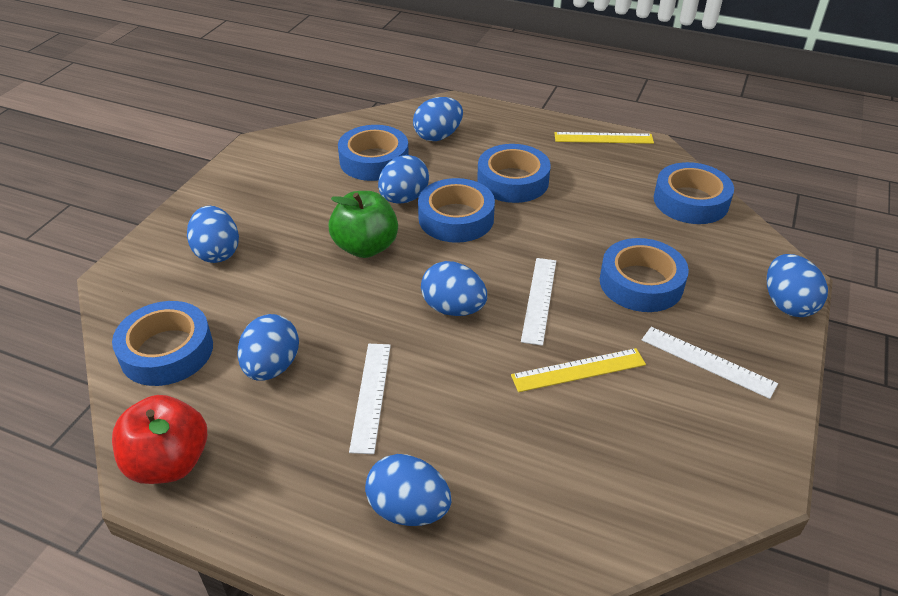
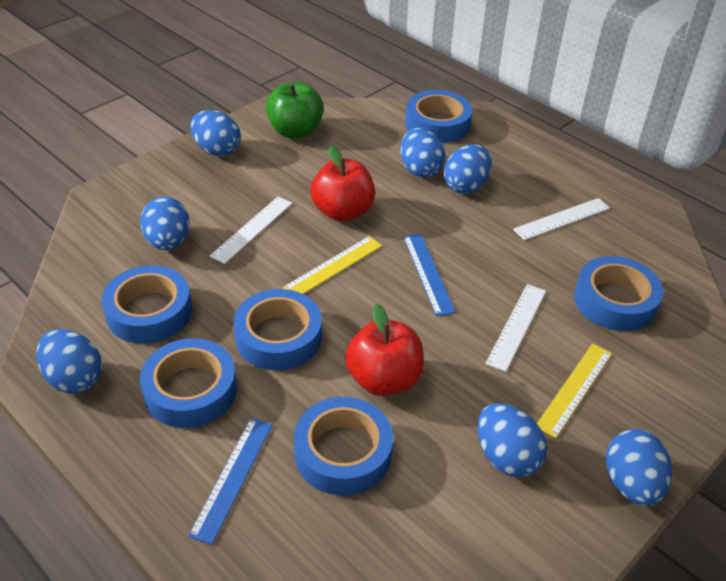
blue ruler: 0 -> 2
red apple: 1 -> 2

